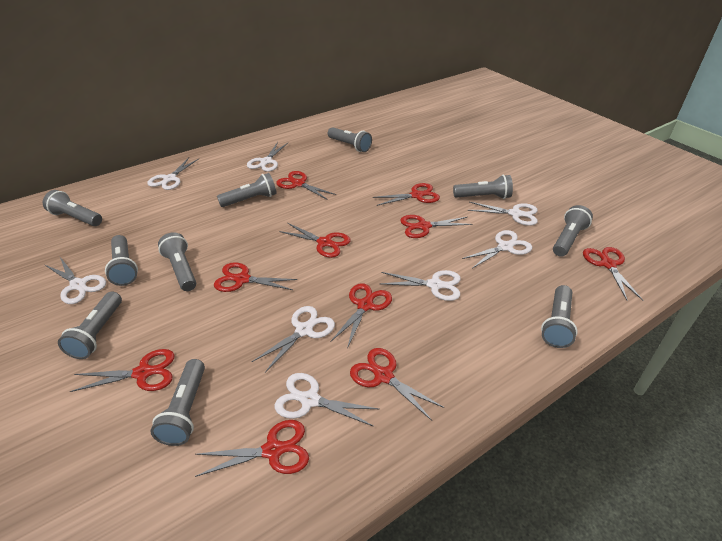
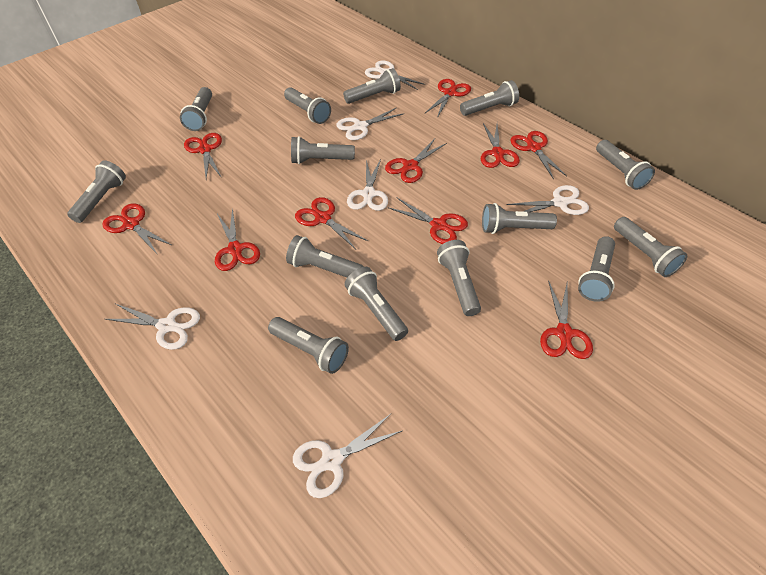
grey flashlight: 10 -> 14
white scissors: 8 -> 6

